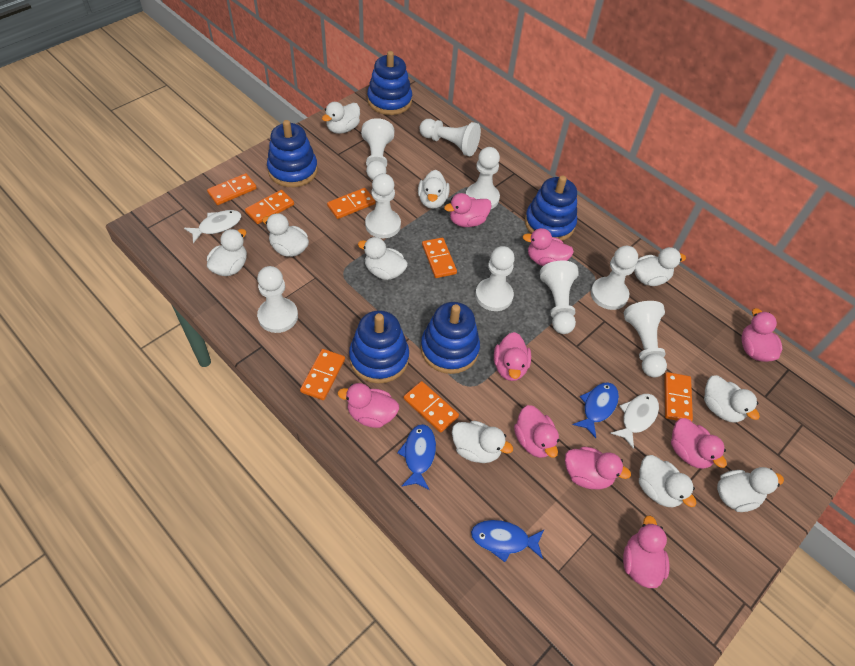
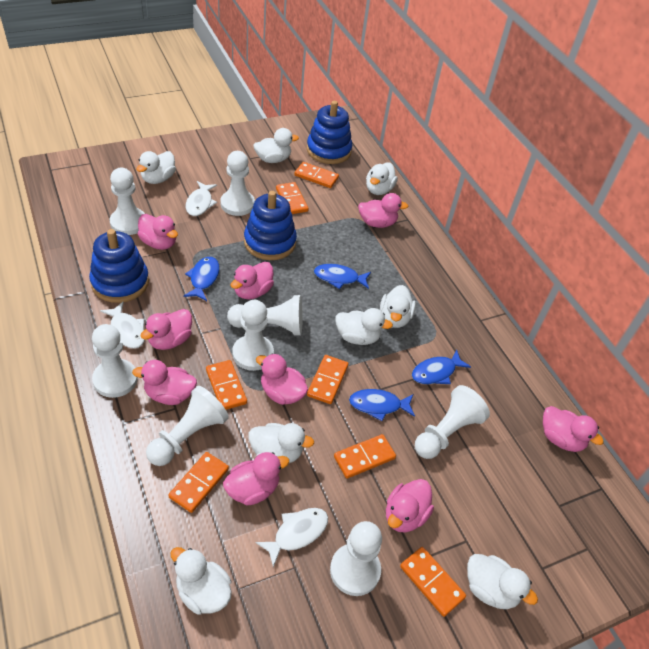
blue fish: 3 -> 4
blue stacking toy: 5 -> 3
white duck: 10 -> 8
white fish: 2 -> 3
white pawn: 9 -> 8

